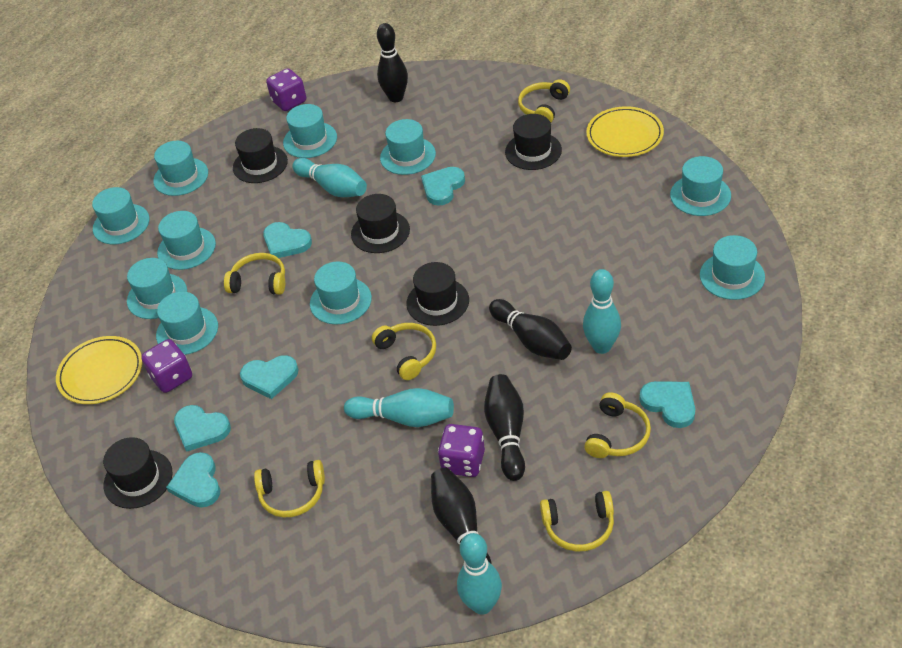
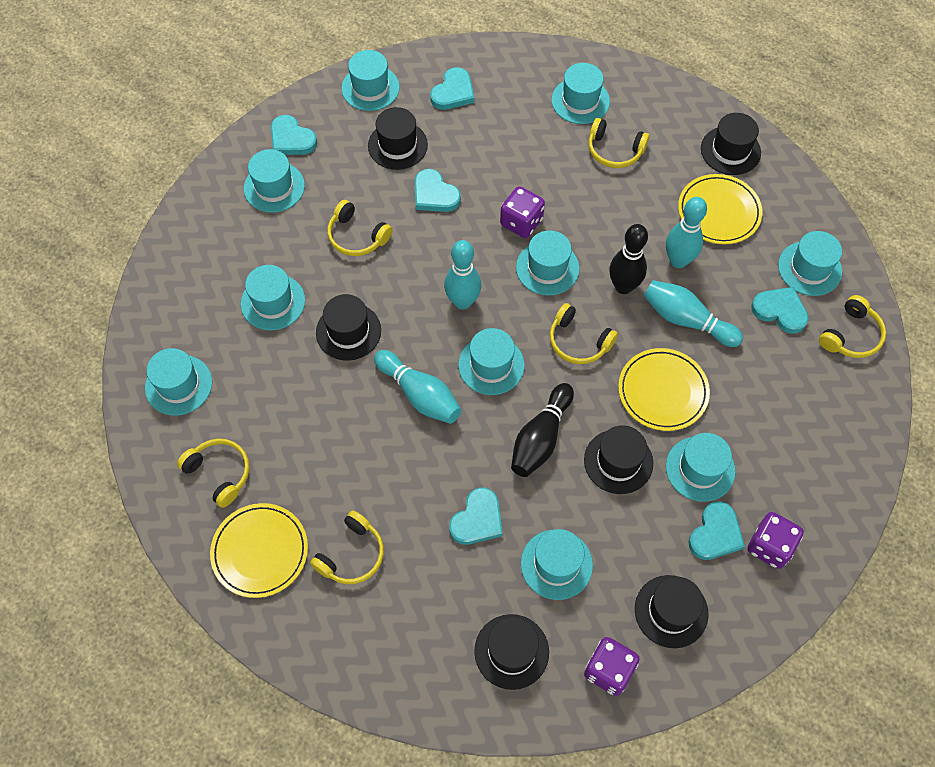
black bowling pin: 4 -> 2
black hat: 5 -> 6
yellow plate: 2 -> 3

